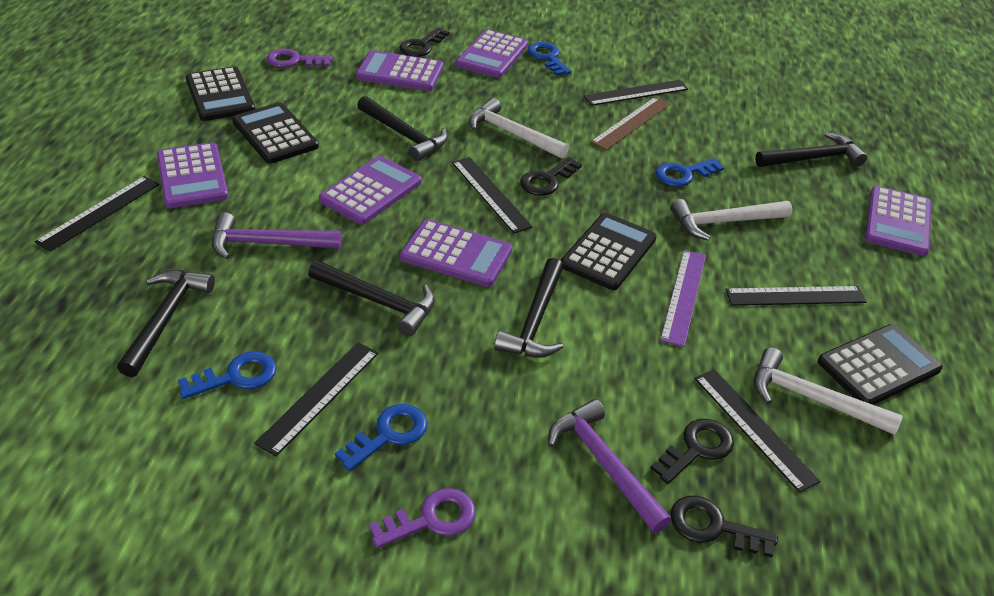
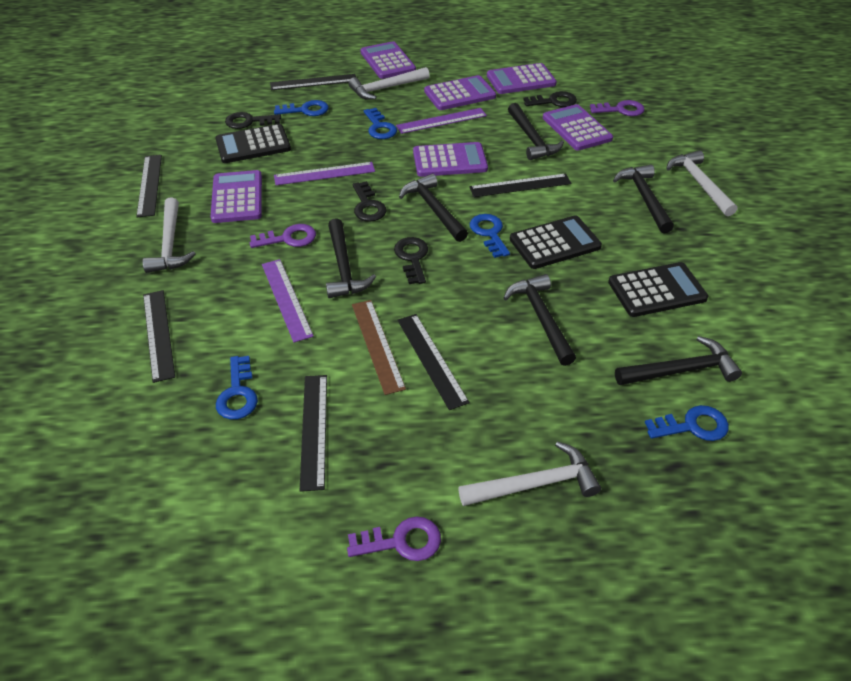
black calculator: 4 -> 3
black hammer: 5 -> 6
blue key: 4 -> 5
purple hammer: 2 -> 0
purple key: 2 -> 3
purple ruler: 1 -> 3
white hammer: 3 -> 4

